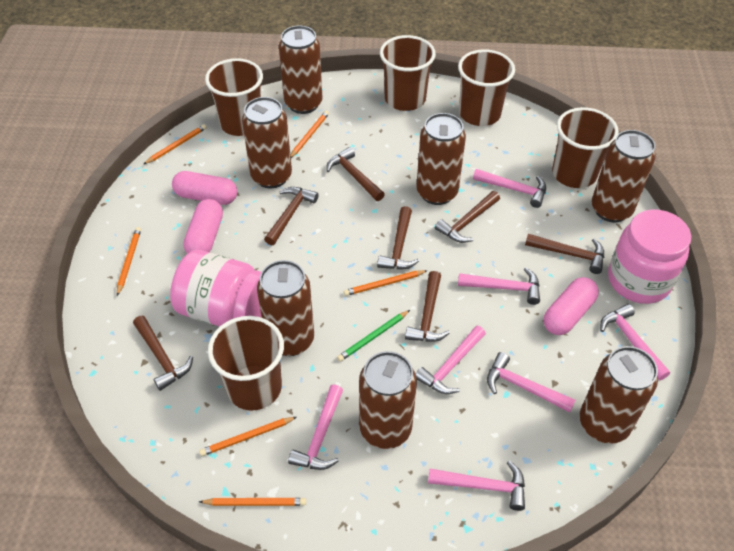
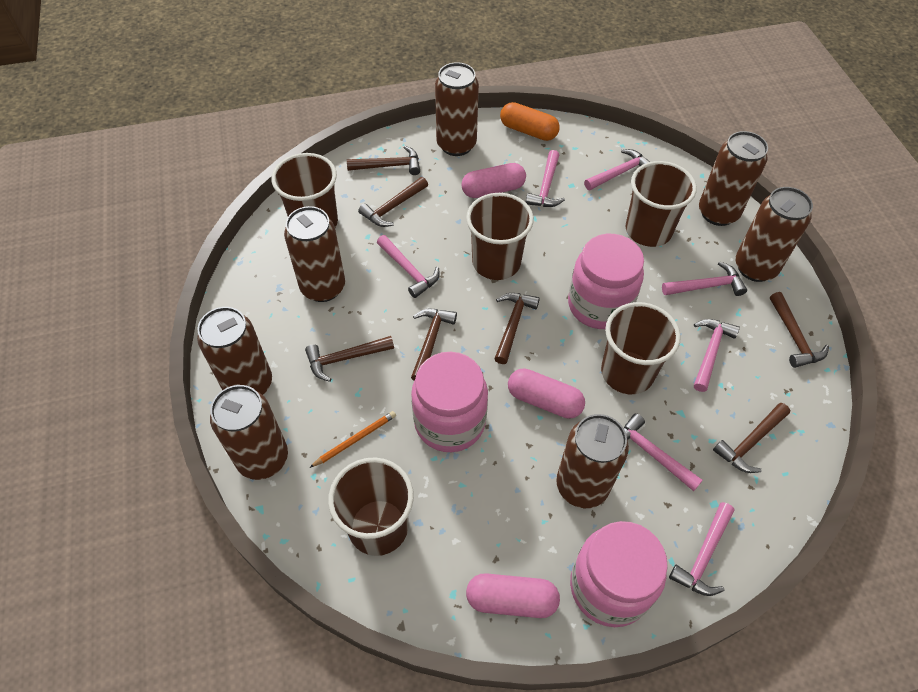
green pencil: 1 -> 0
orange capsule: 0 -> 1
orange pencil: 6 -> 1
pink jar: 2 -> 3

